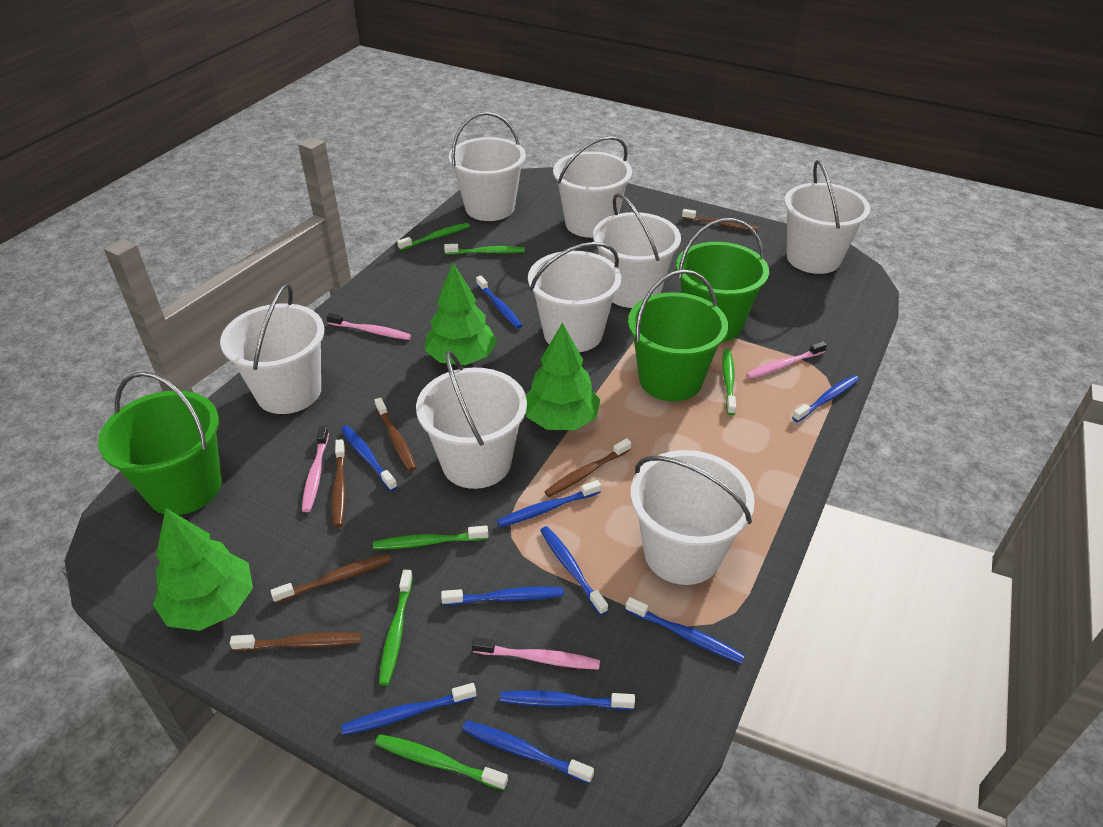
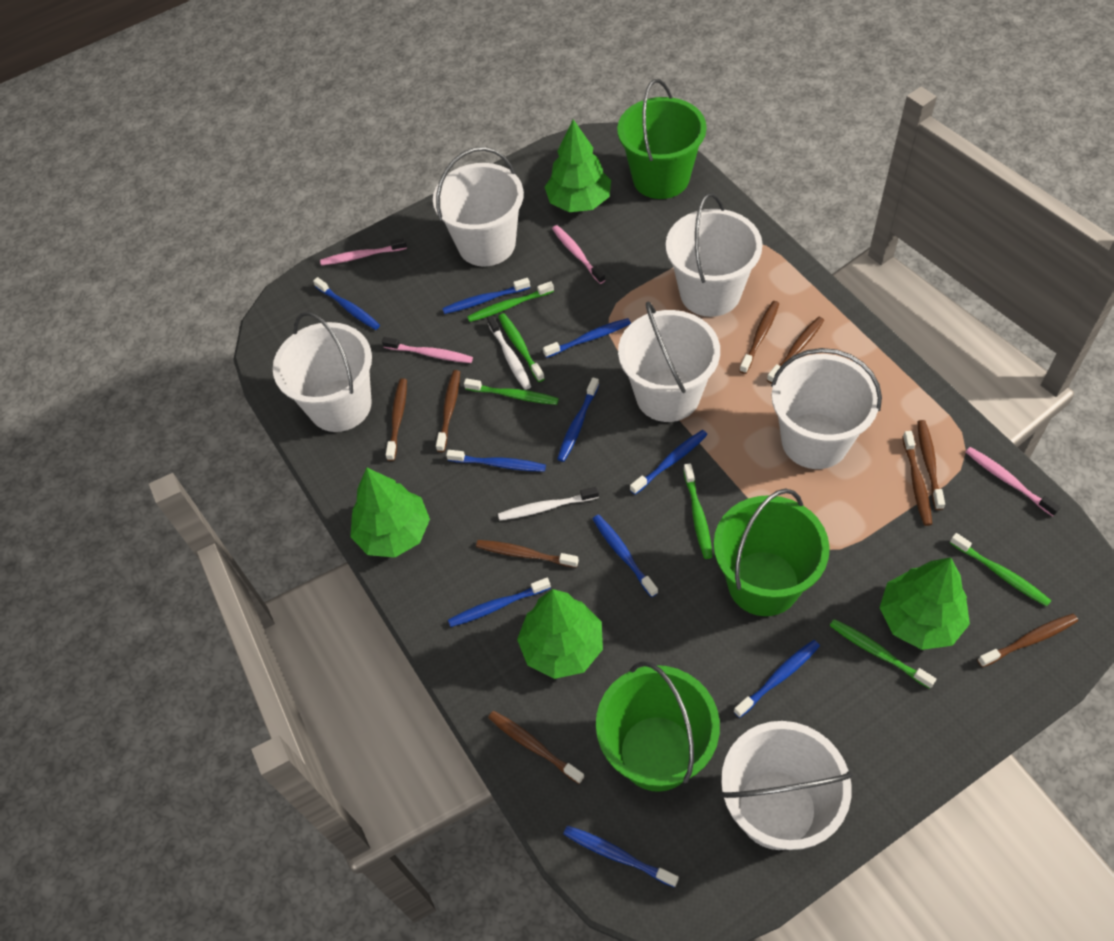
brown toothbrush: 6 -> 9
green tree: 3 -> 4
white bucket: 8 -> 6
white toothbrush: 0 -> 2

